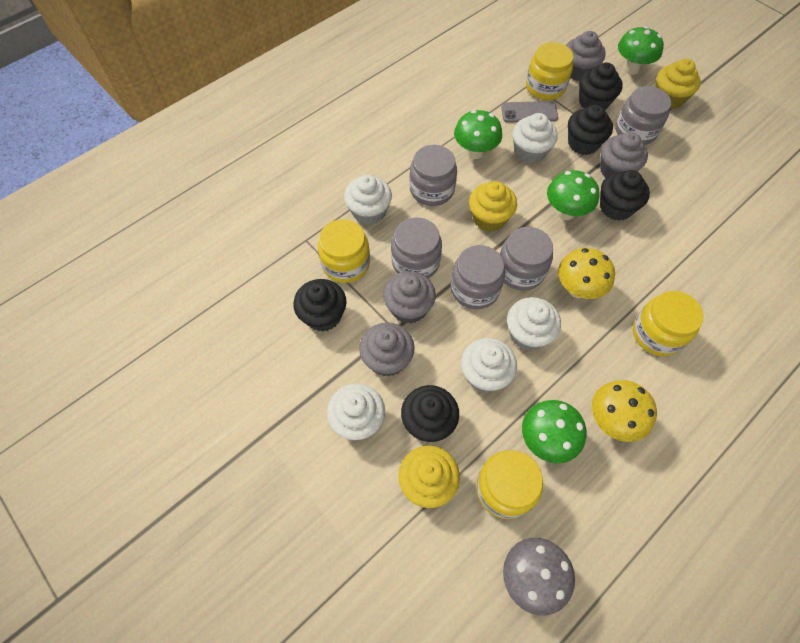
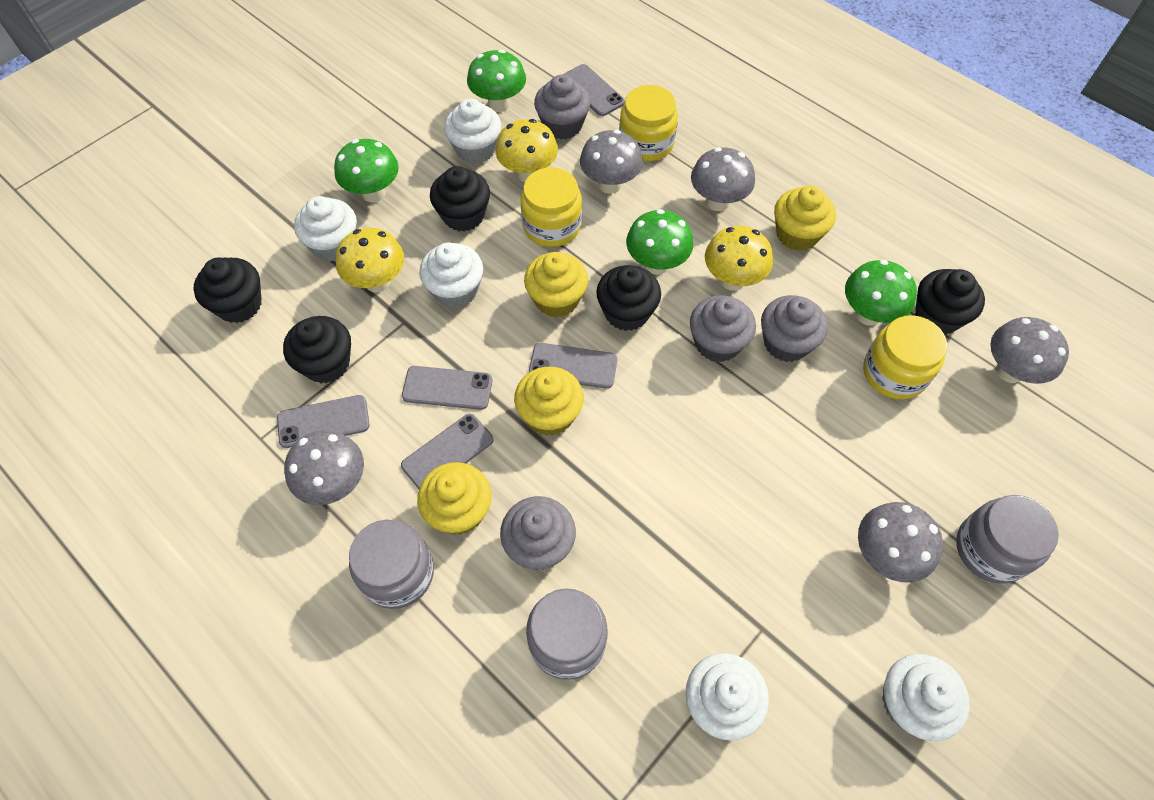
grey jar: 5 -> 3
grey mushroom: 1 -> 5
grey phone: 1 -> 5
yellow cupcake: 3 -> 4
yellow jar: 4 -> 3
yellow mushroom: 2 -> 3

